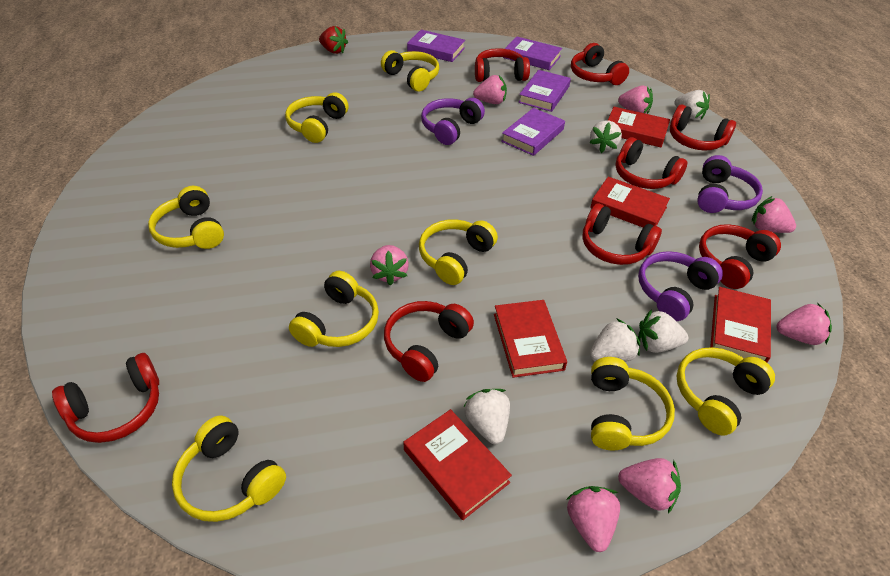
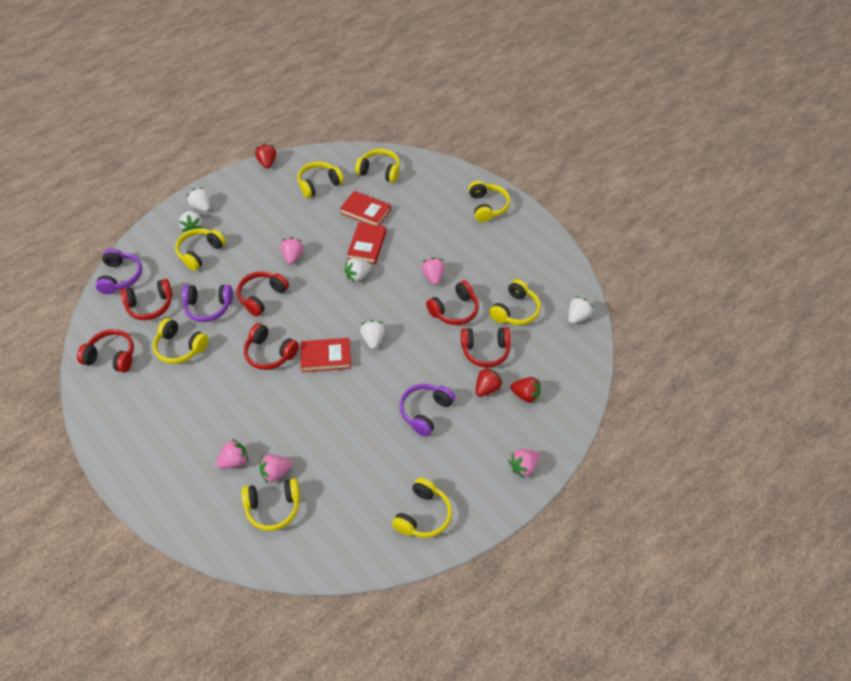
pink strawberry: 7 -> 5
purple book: 4 -> 0
red book: 5 -> 3
red headphones: 8 -> 6
red strawberry: 1 -> 3

